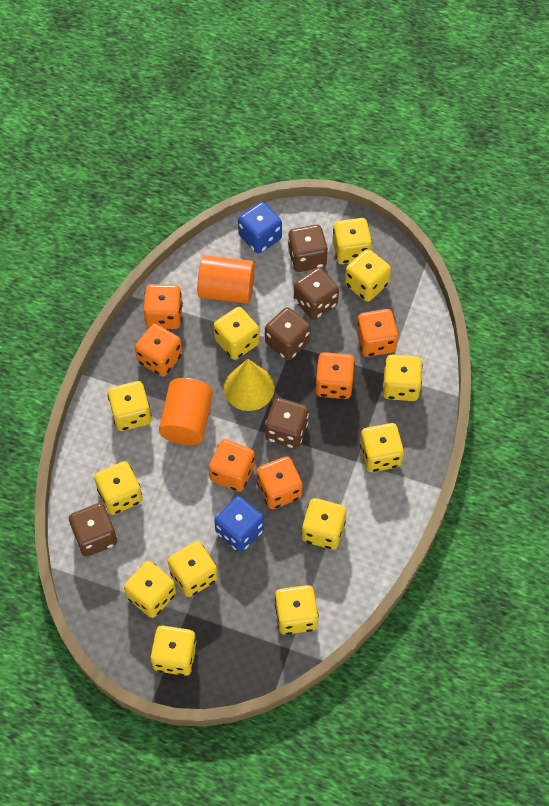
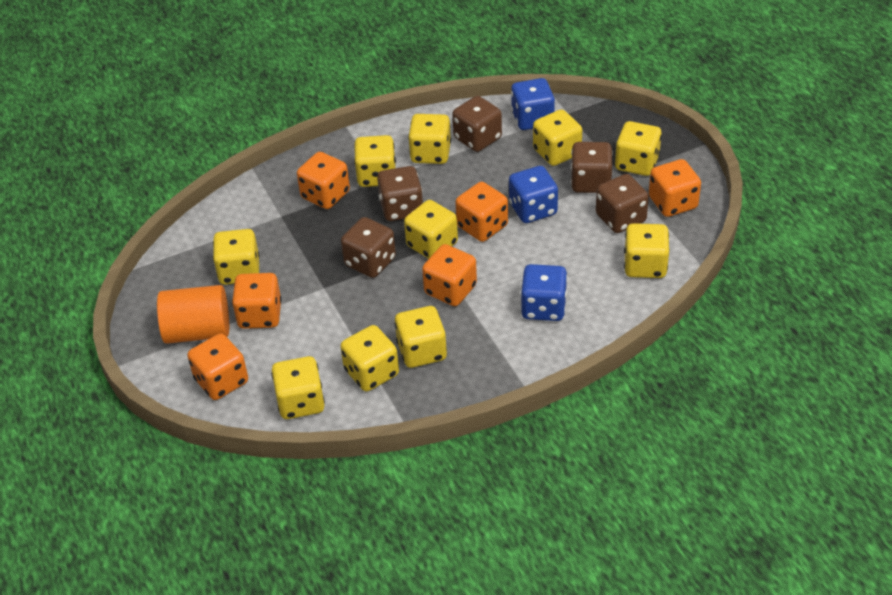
blue dice: 2 -> 3
orange cylinder: 2 -> 1
yellow cone: 1 -> 0
yellow dice: 12 -> 10

